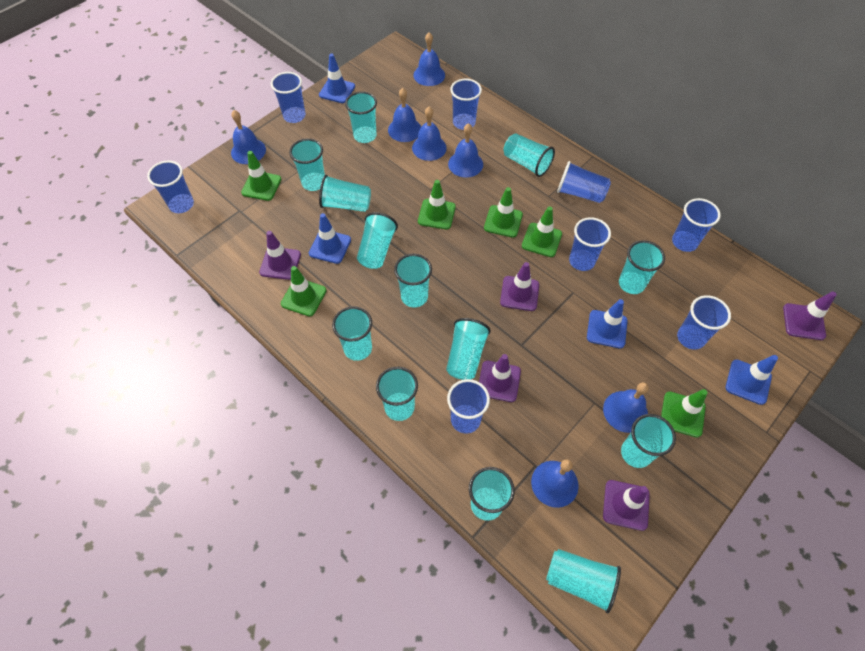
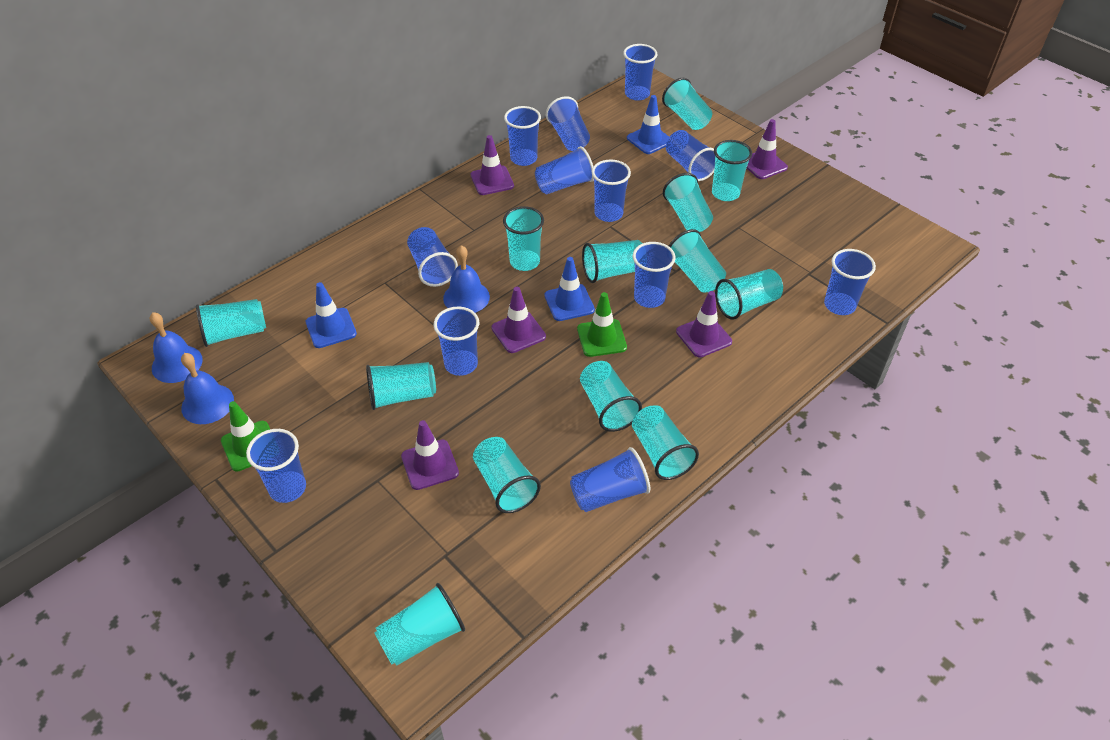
blue bell: 7 -> 3
blue cup: 8 -> 12
blue traffic cone: 4 -> 3
green traffic cone: 6 -> 2

